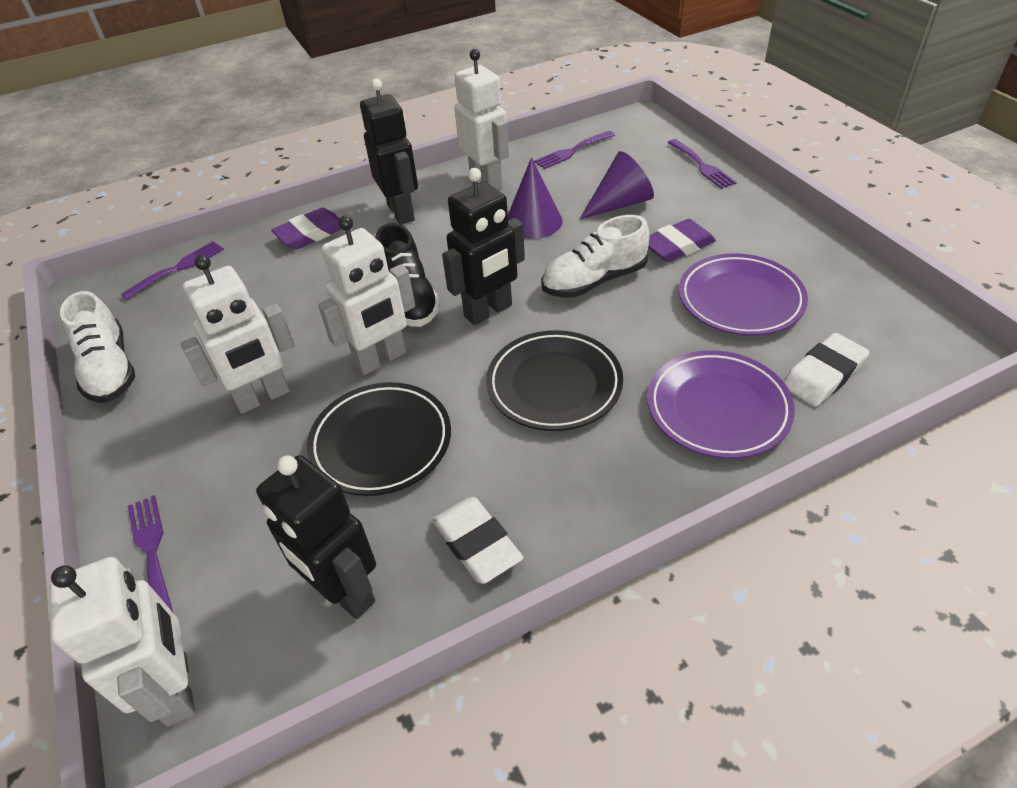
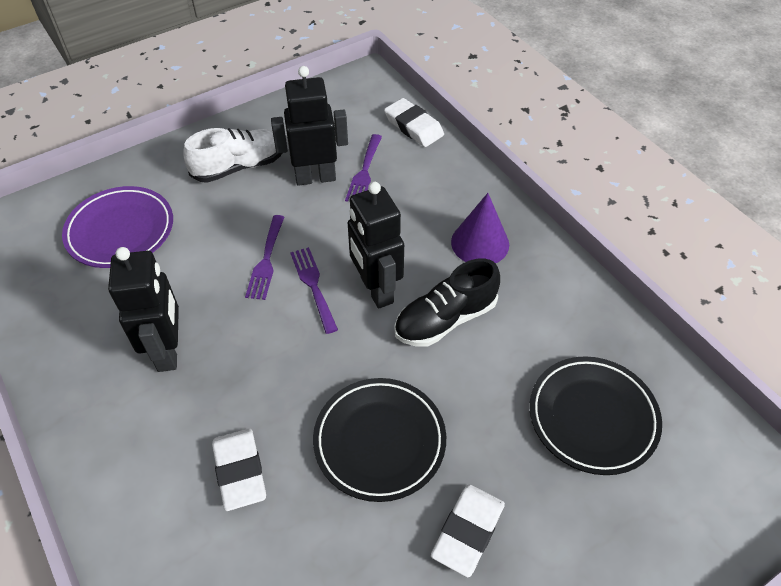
purple cone: 2 -> 1
purple eraser: 2 -> 0
purple fork: 4 -> 3
purple plate: 2 -> 1
white eraser: 2 -> 3
white robot: 4 -> 0
white shoe: 2 -> 1

